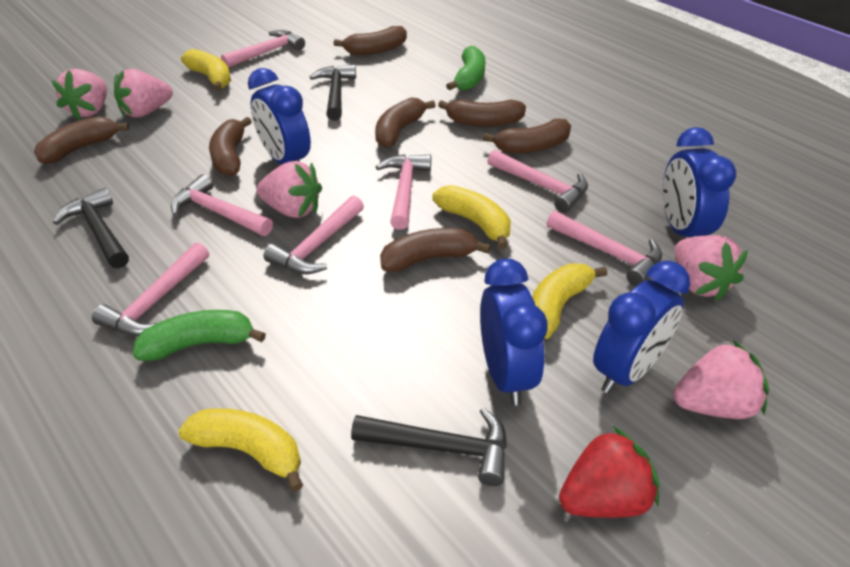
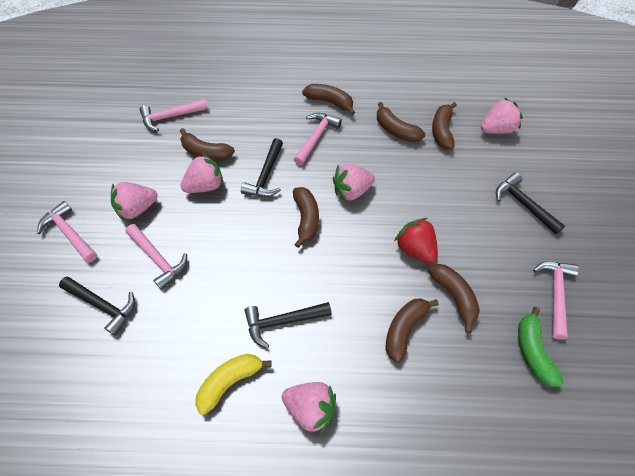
black hammer: 3 -> 4
blue clock: 4 -> 0
green banana: 2 -> 1
pink hammer: 7 -> 5
yellow banana: 4 -> 1

